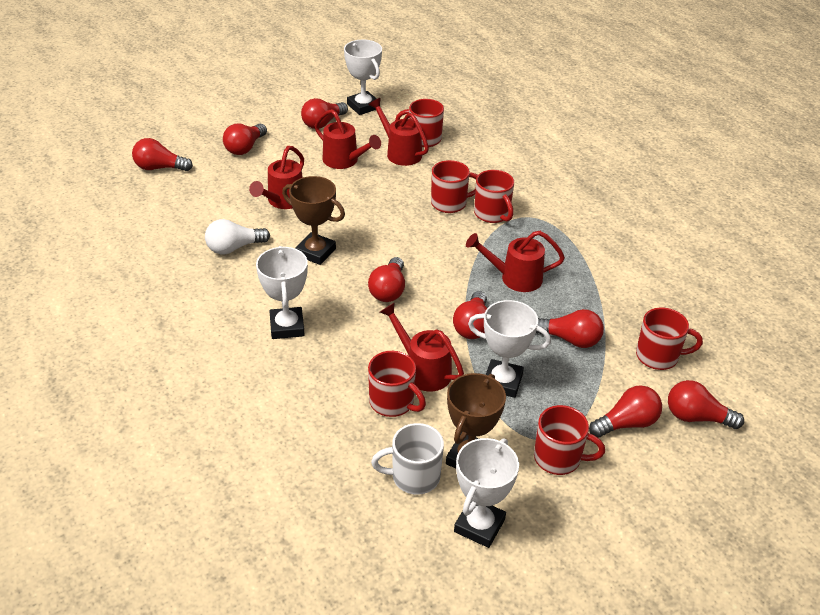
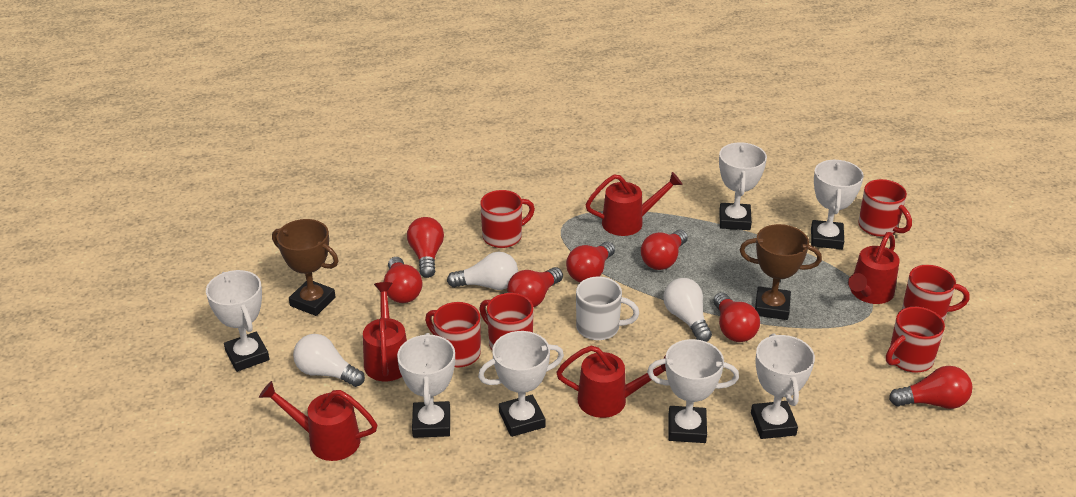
red light bulb: 8 -> 7
white light bulb: 1 -> 3
white trophy: 4 -> 7

